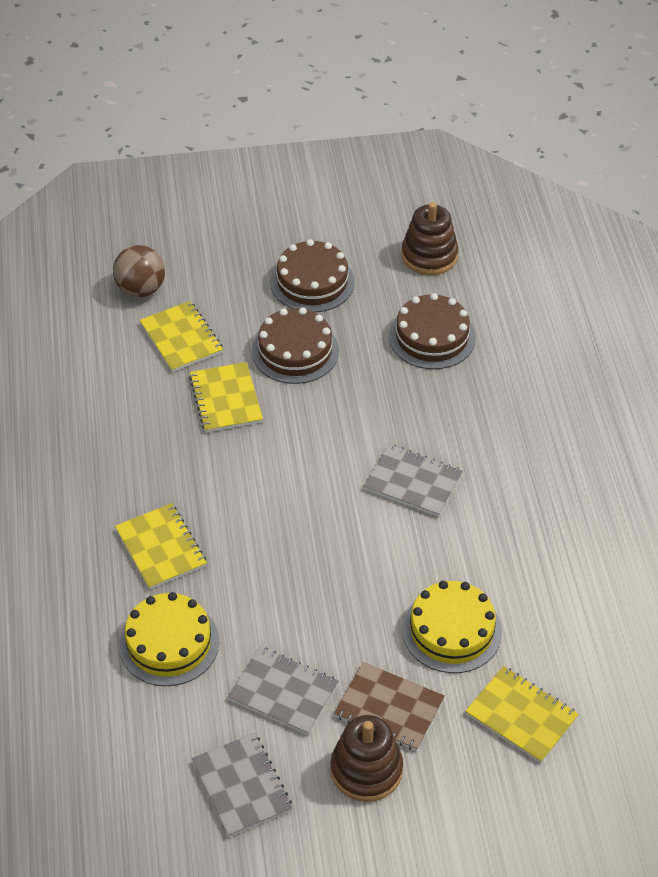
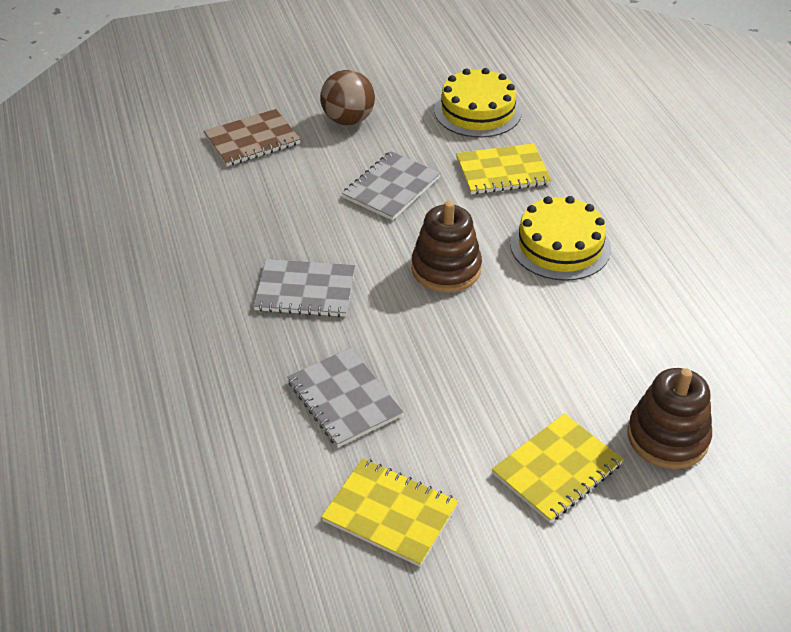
brown cake: 3 -> 0
yellow notebook: 4 -> 3

